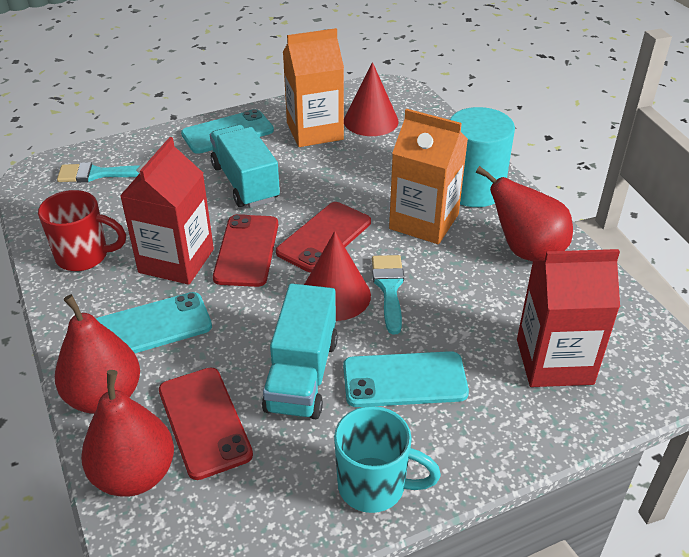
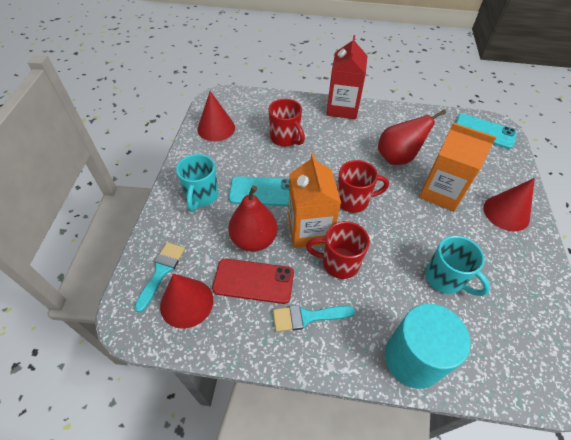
red carton: 2 -> 1
red cone: 2 -> 3
red mug: 1 -> 3
red pear: 3 -> 2
red phone: 3 -> 1
turquoise mug: 1 -> 2
turquoise phone: 3 -> 2
turquoise truck: 2 -> 0

